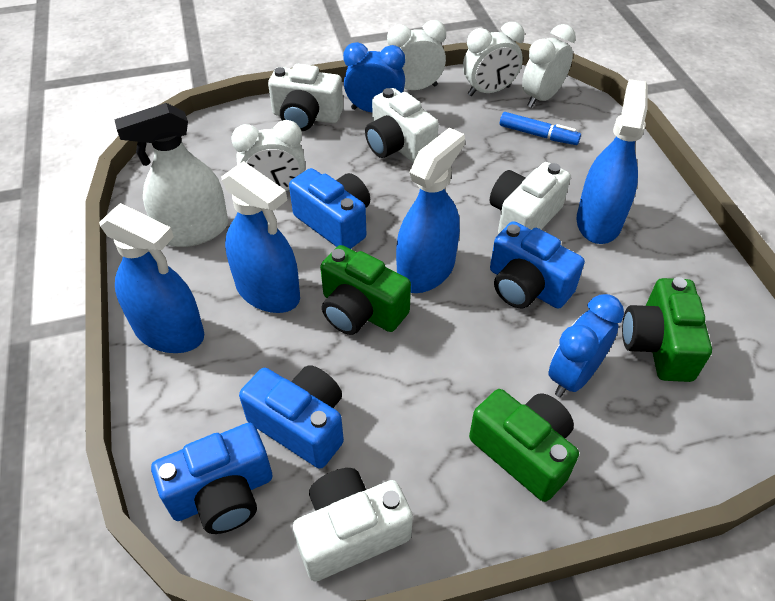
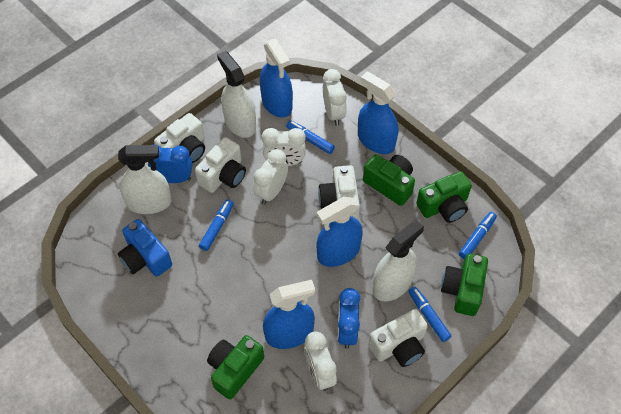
blue camera: 4 -> 1
blue marker: 1 -> 4
green camera: 3 -> 4
white spray bottle: 1 -> 3

